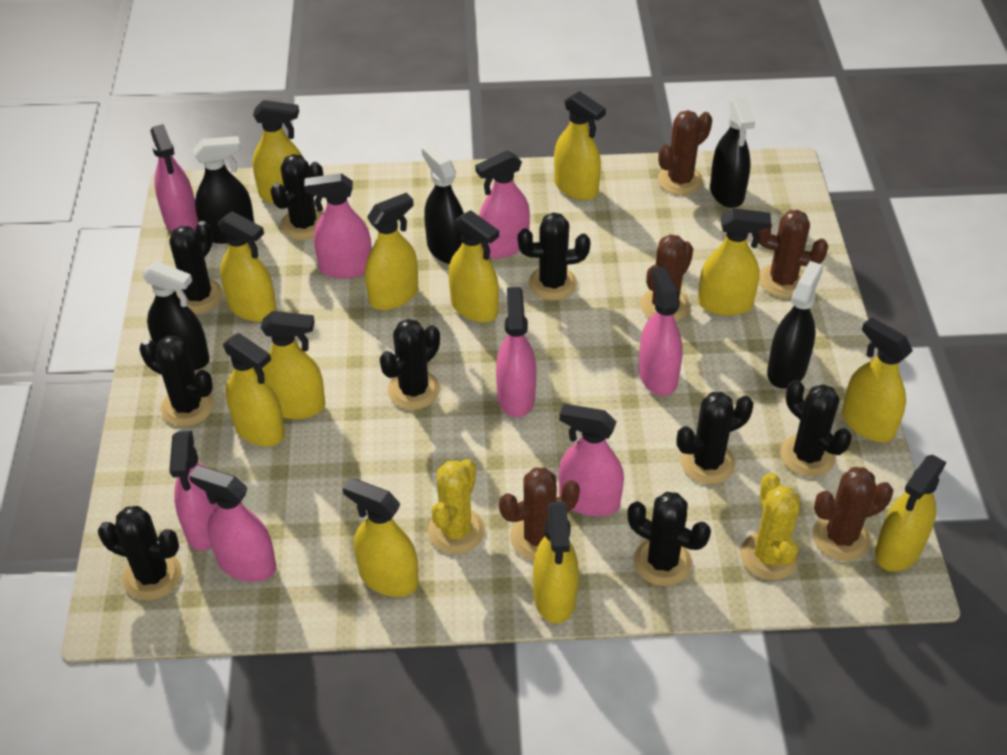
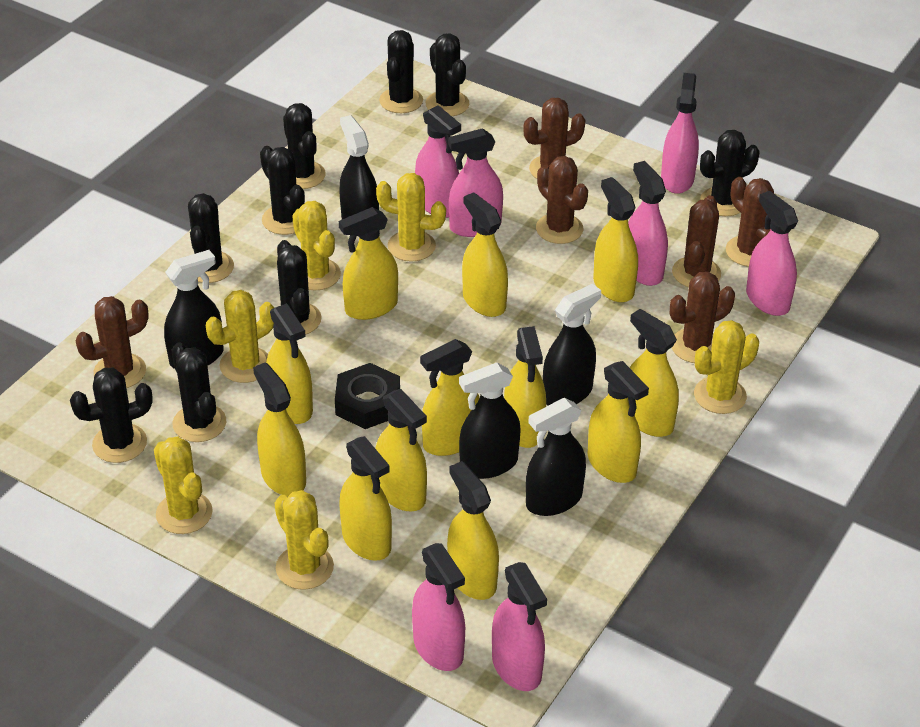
black nut: 0 -> 1
brown cactus: 5 -> 6
pink spray bottle: 8 -> 7
yellow cactus: 2 -> 6

